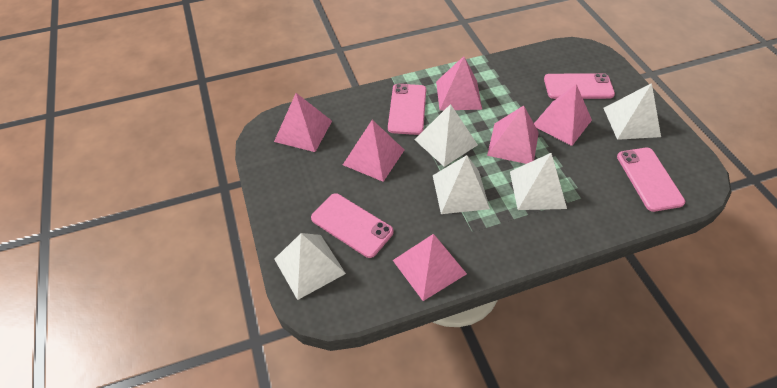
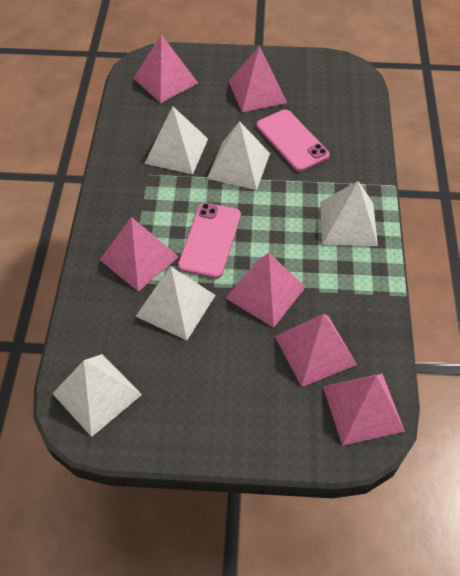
pink phone: 4 -> 2

